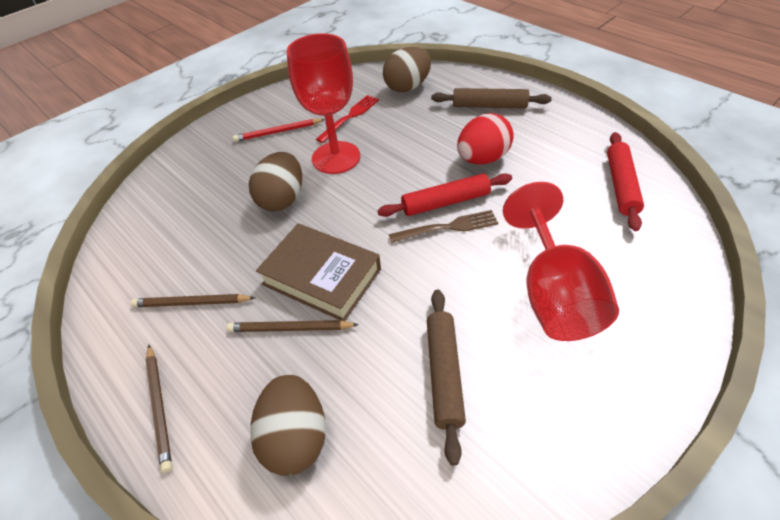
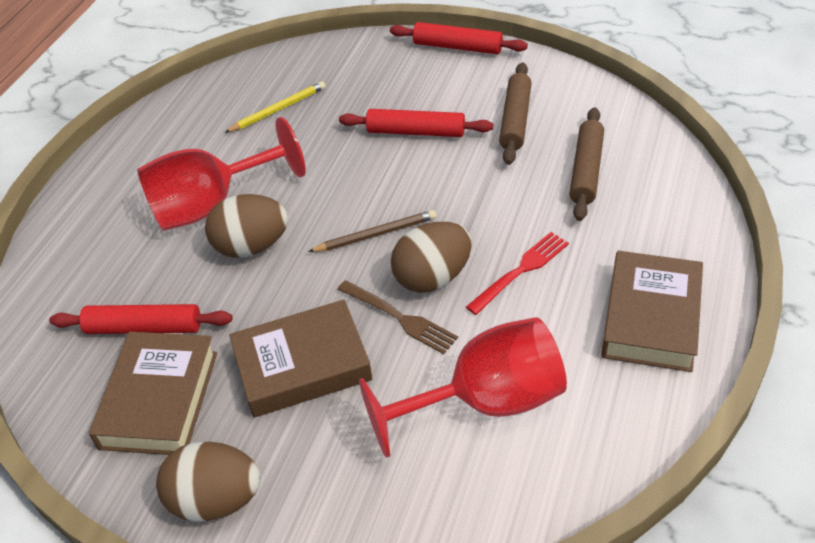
brown book: 1 -> 3
brown pencil: 3 -> 1
red egg: 1 -> 0
red pencil: 1 -> 0
red rolling pin: 2 -> 3
yellow pencil: 0 -> 1

